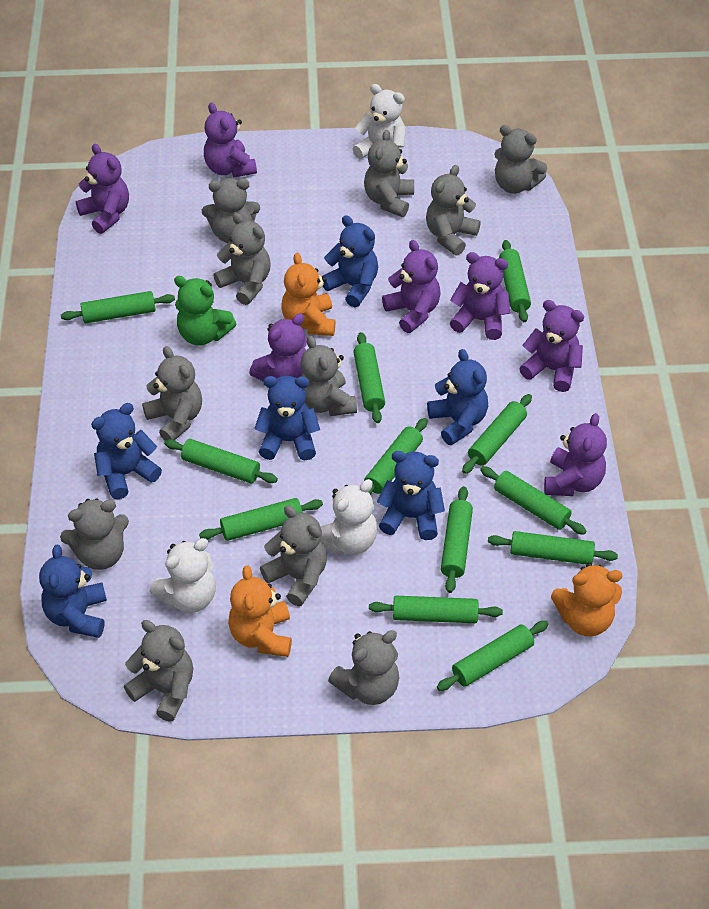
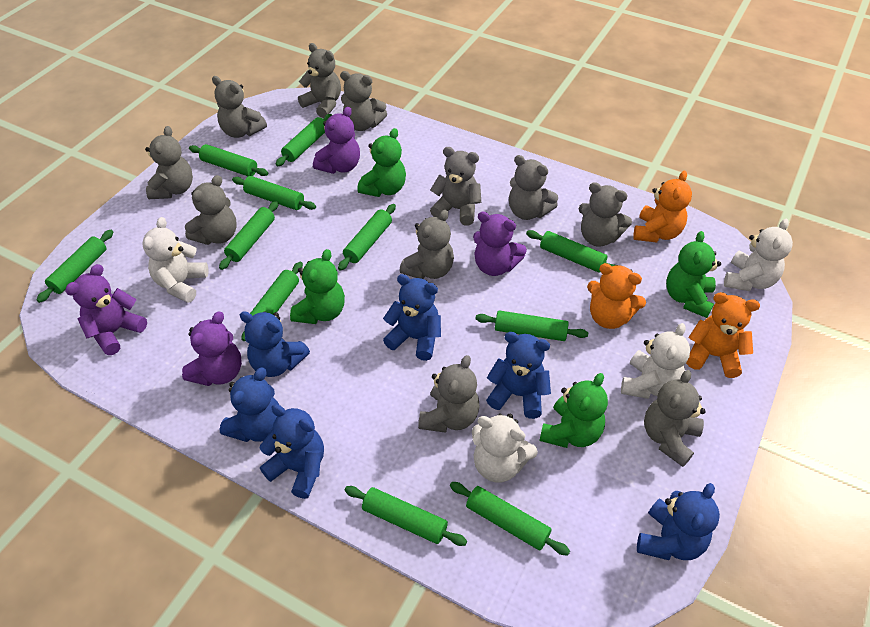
green rolling pin: 12 -> 11
green teddy bear: 1 -> 4
purple teddy bear: 7 -> 4
white teddy bear: 3 -> 4

